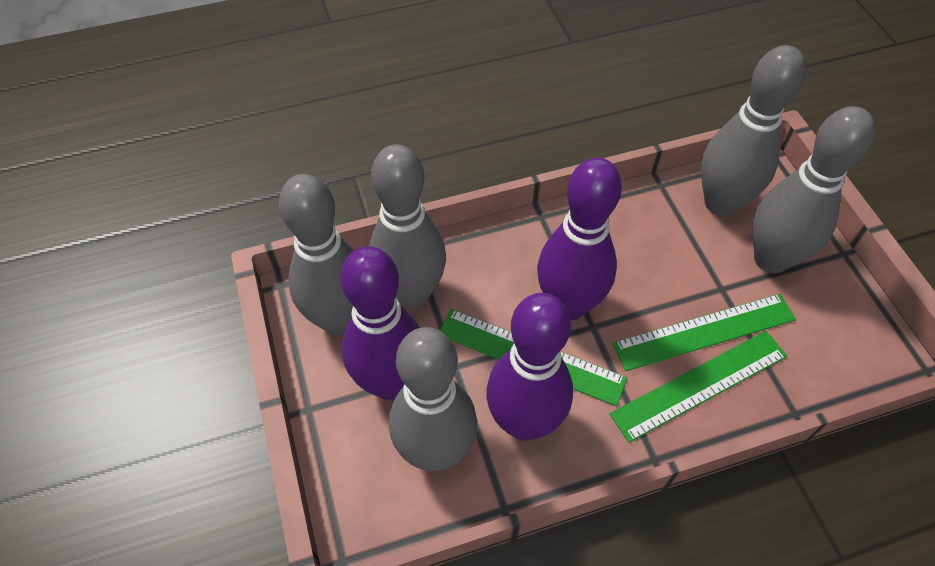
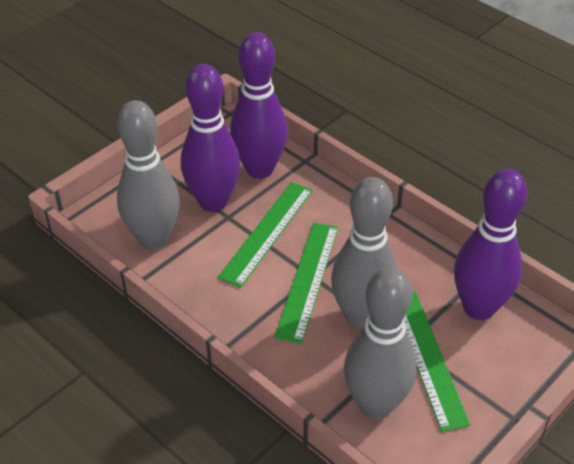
grey bowling pin: 5 -> 3

